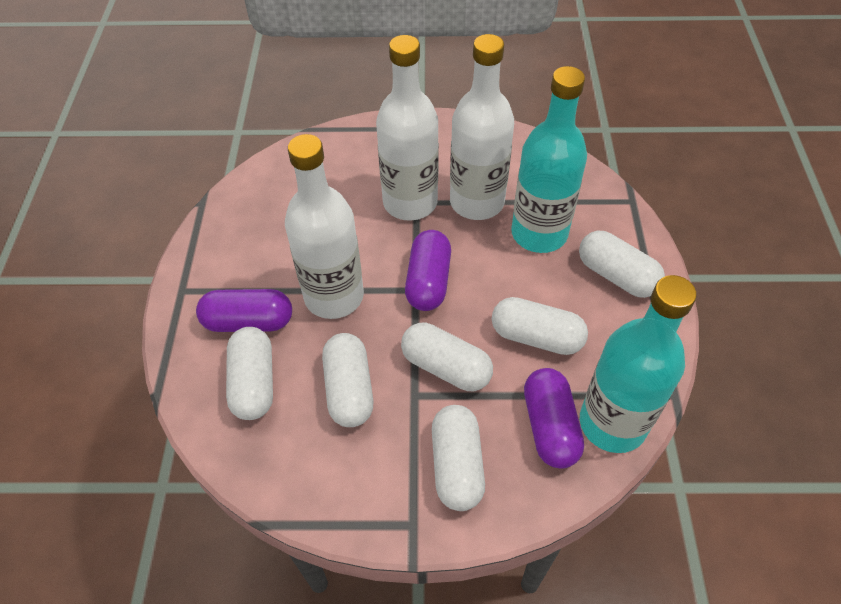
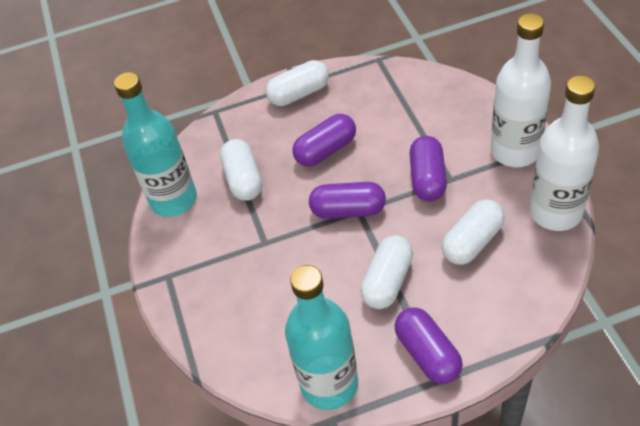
purple capsule: 3 -> 4
white bottle: 3 -> 2
white capsule: 6 -> 4

